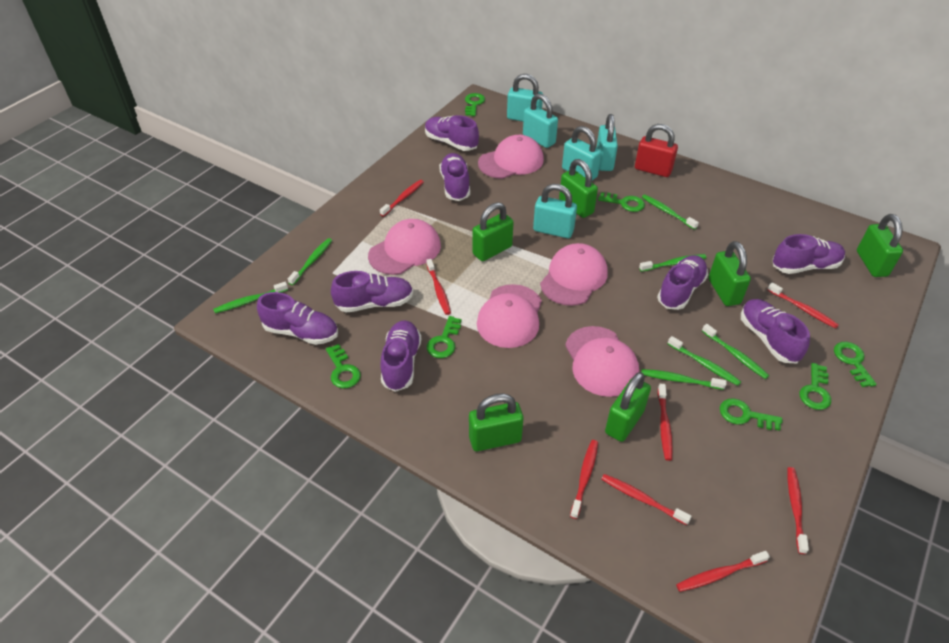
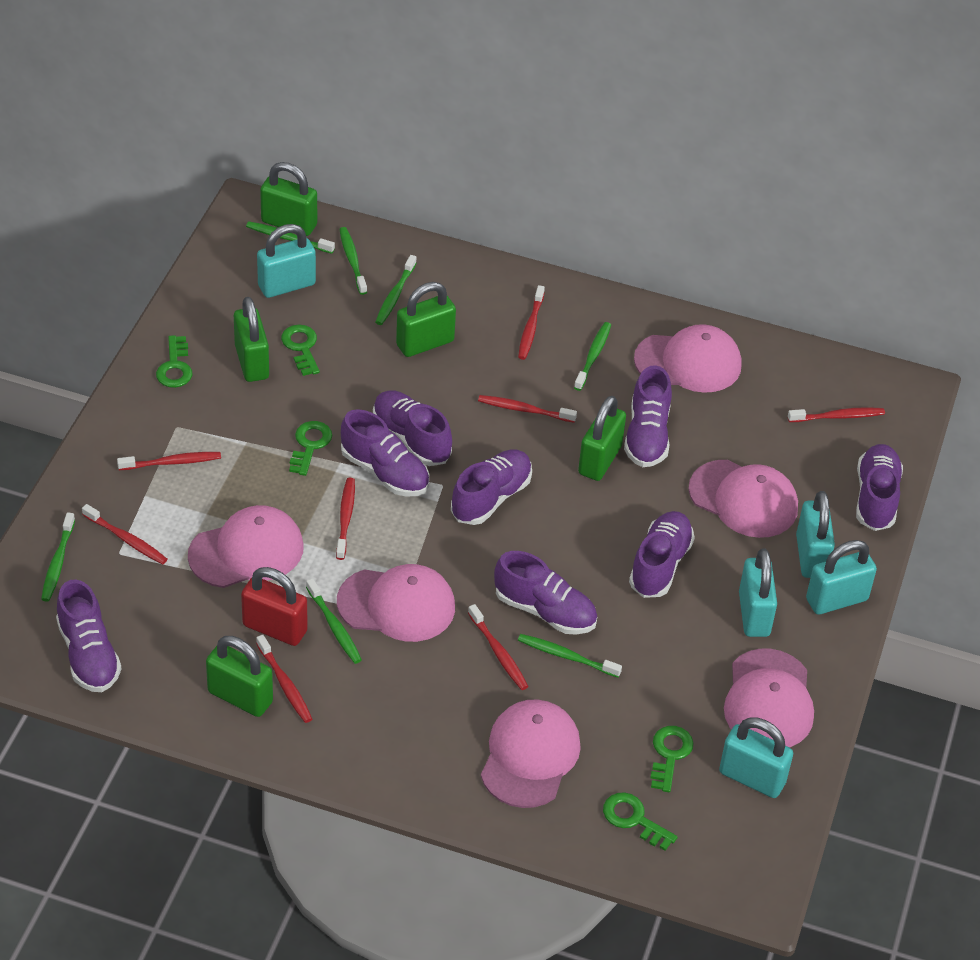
green key: 7 -> 5
green padlock: 6 -> 5
pink cap: 5 -> 6

